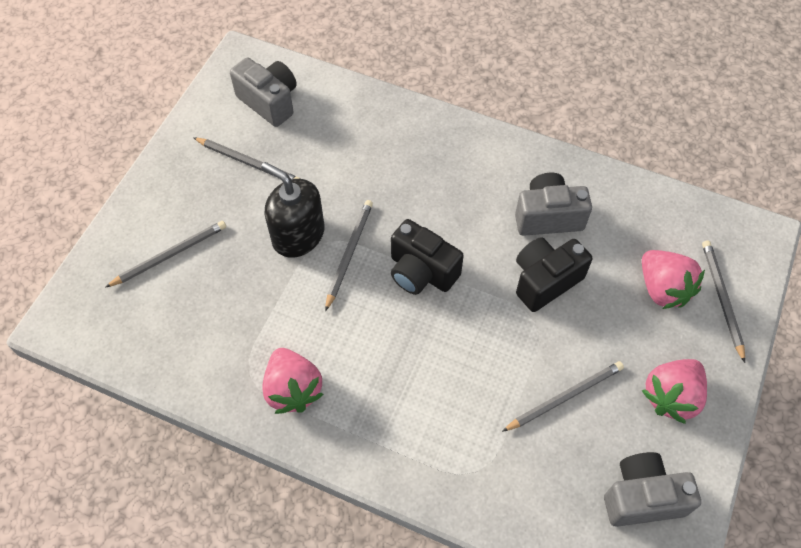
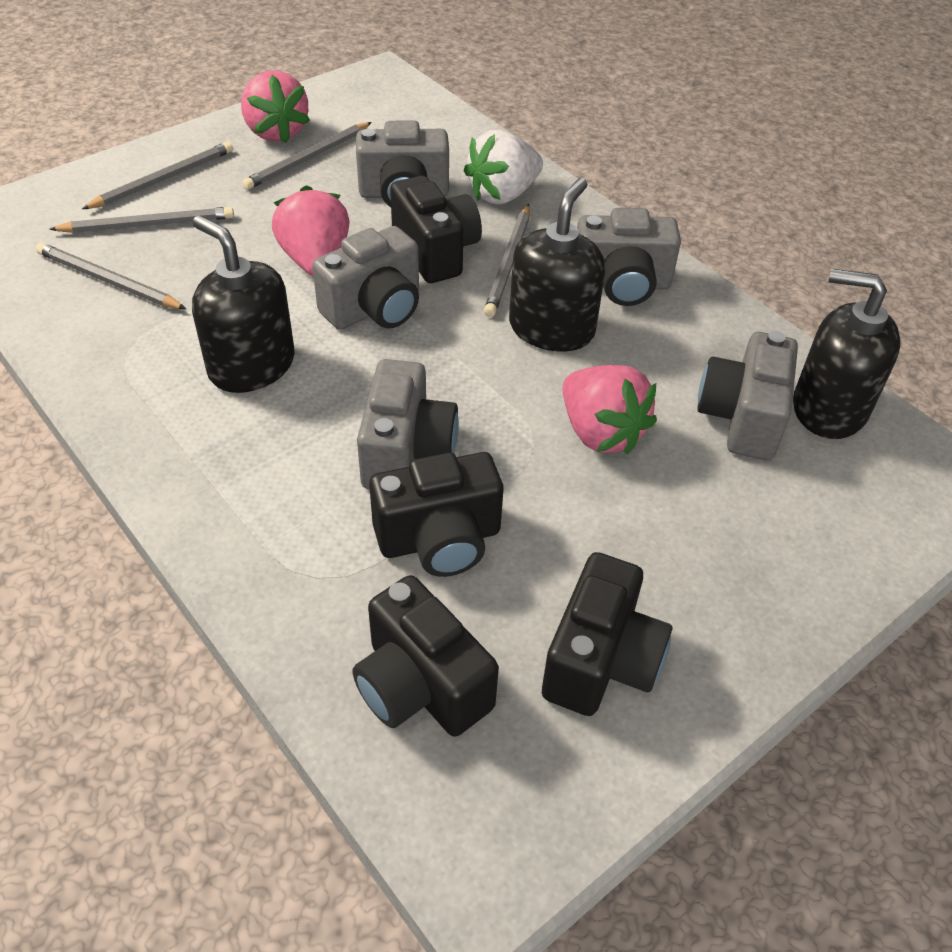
black camera: 2 -> 4
black soap dispenser: 1 -> 3
grey camera: 3 -> 5
white strawberry: 0 -> 1

